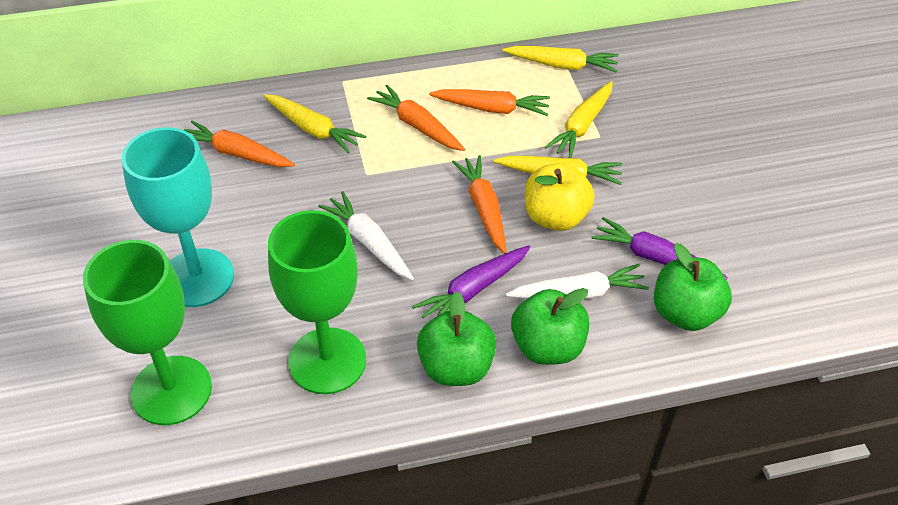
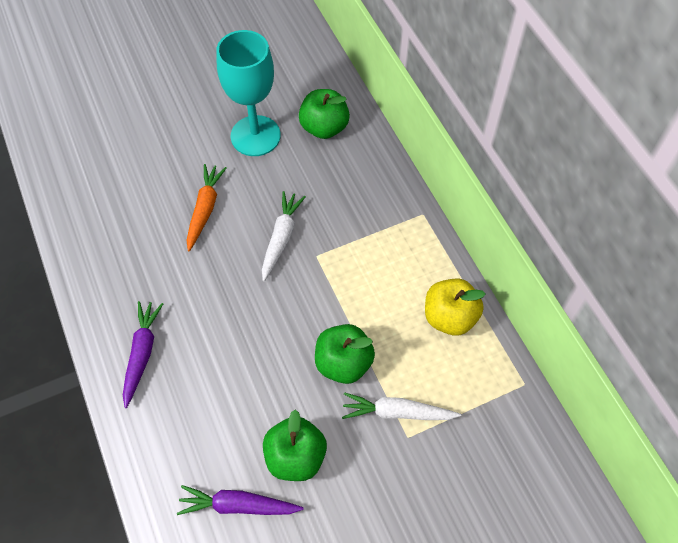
green goblet: 2 -> 0
orange carrot: 4 -> 1
yellow carrot: 4 -> 0

